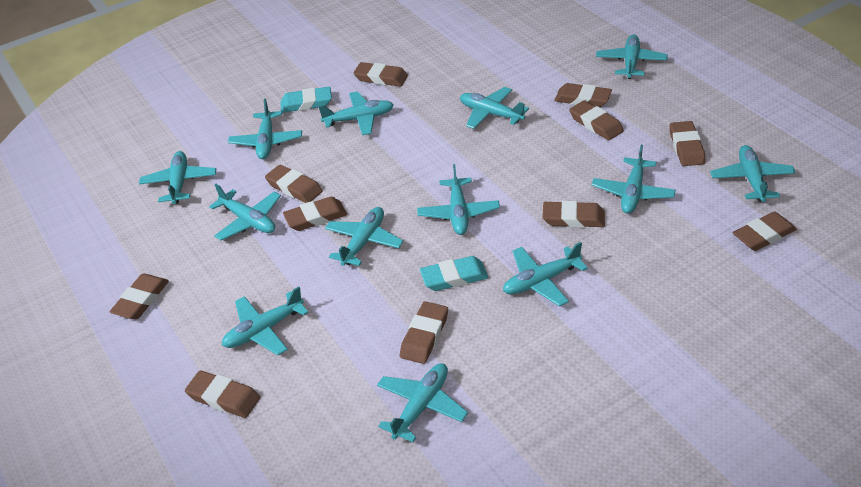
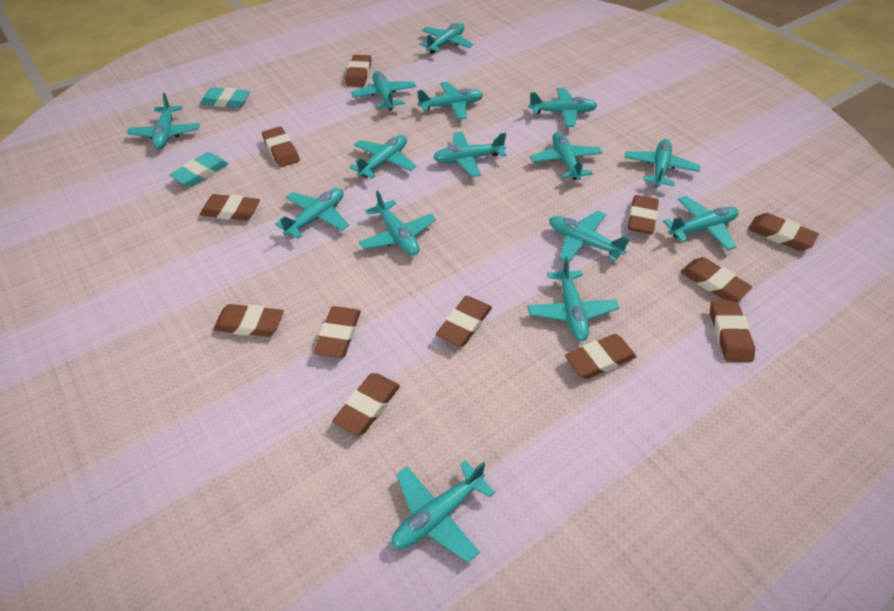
brown eraser: 11 -> 12
turquoise plane: 13 -> 15

